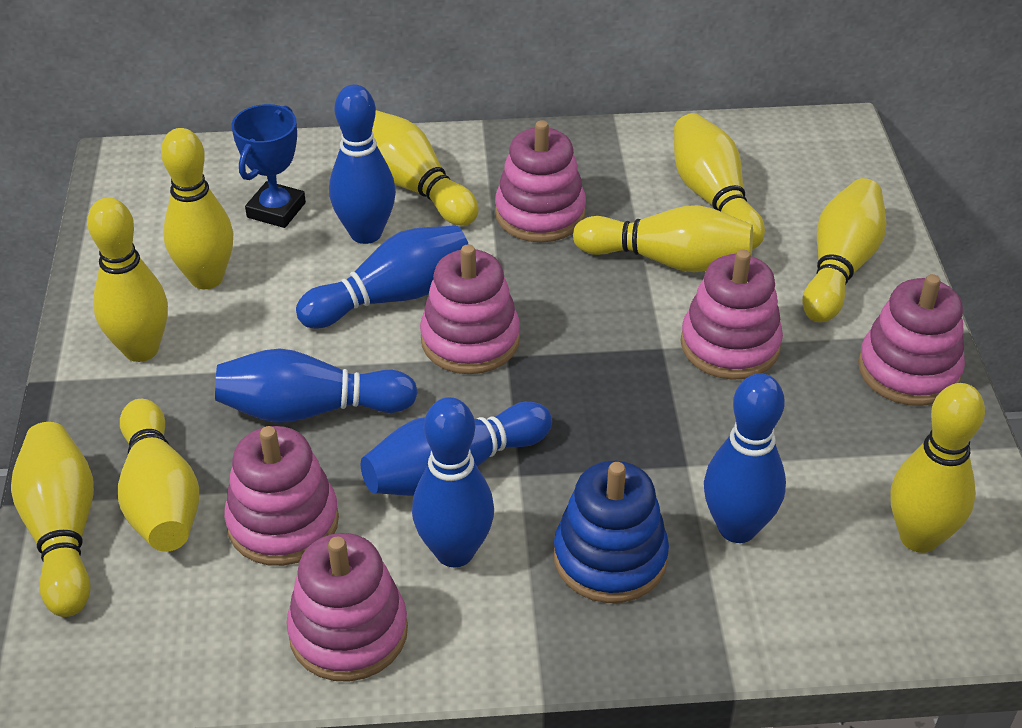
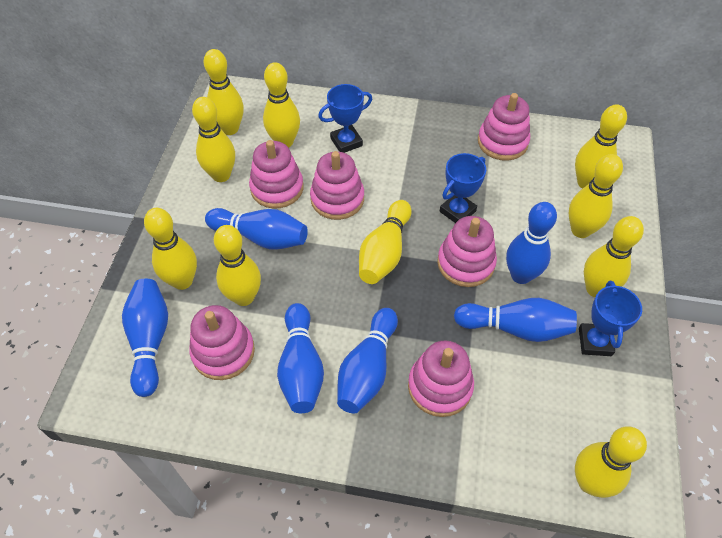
blue stacking toy: 1 -> 0
blue trophy: 1 -> 3
yellow bowling pin: 9 -> 10

